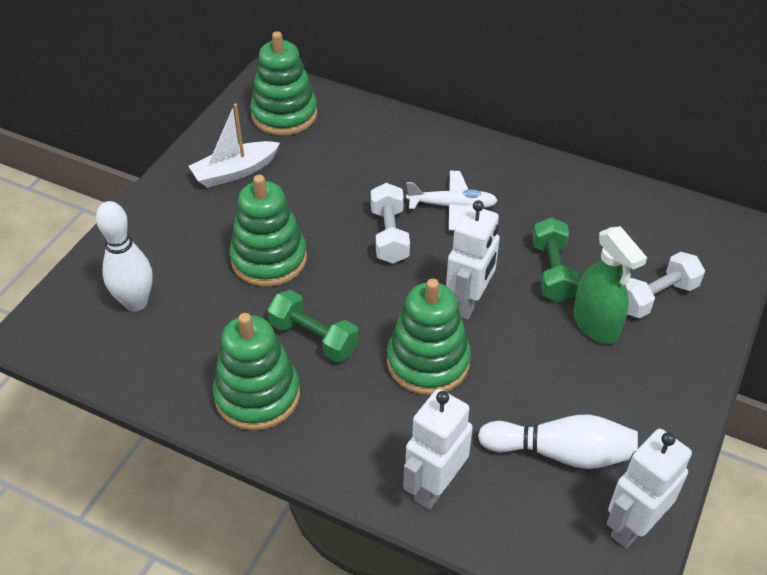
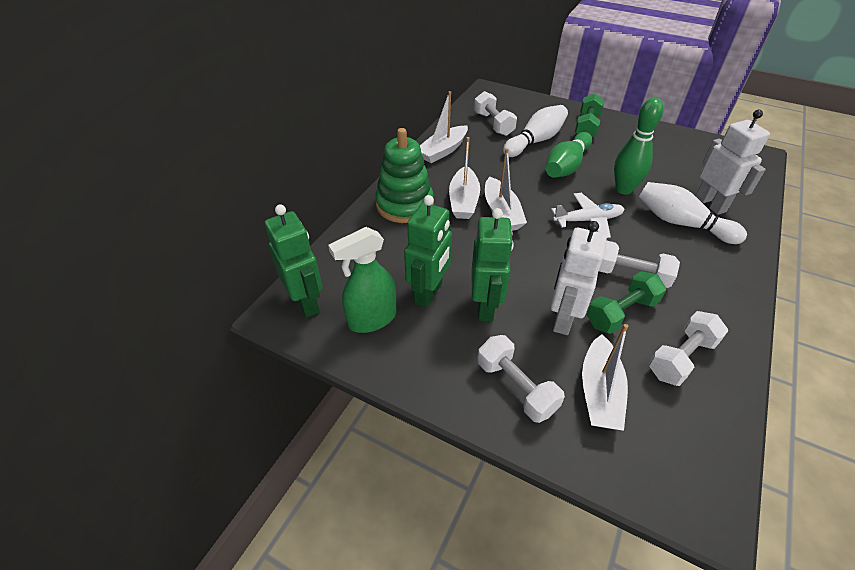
green bowling pin: 0 -> 2
green robot: 0 -> 3
green stacking toy: 4 -> 1
white boat: 1 -> 4
white dumbbell: 2 -> 4
white robot: 3 -> 2

